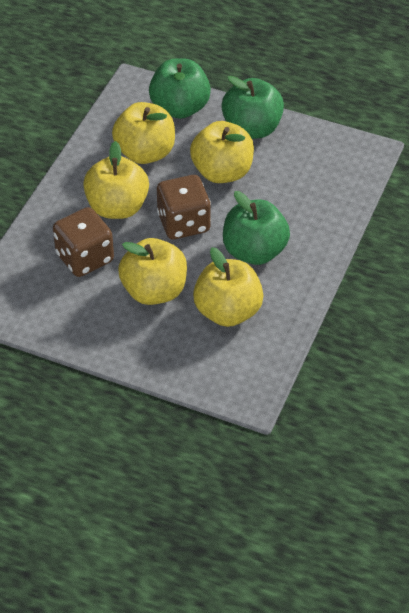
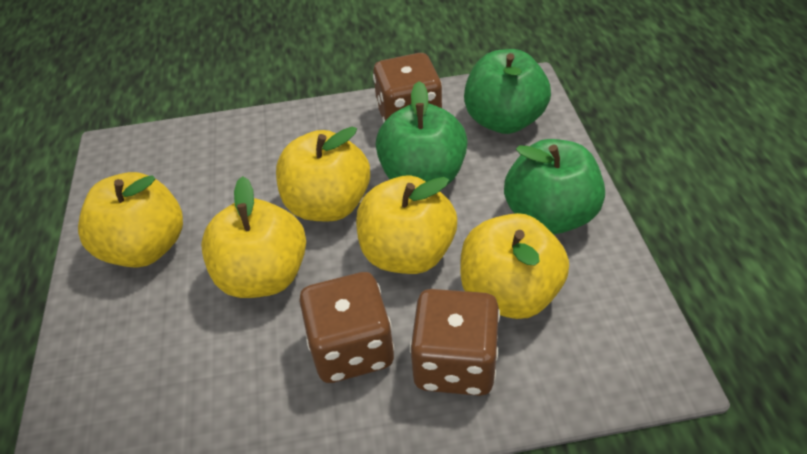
brown dice: 2 -> 3

